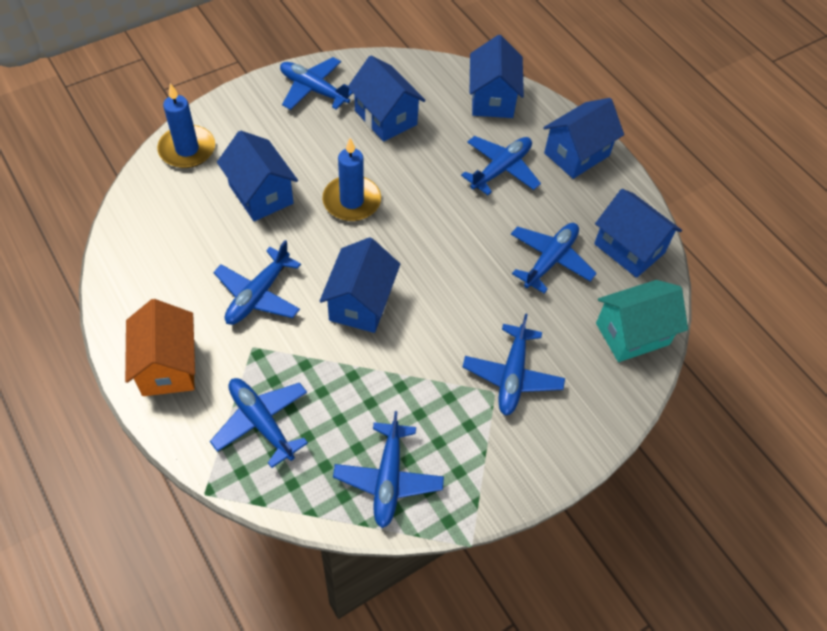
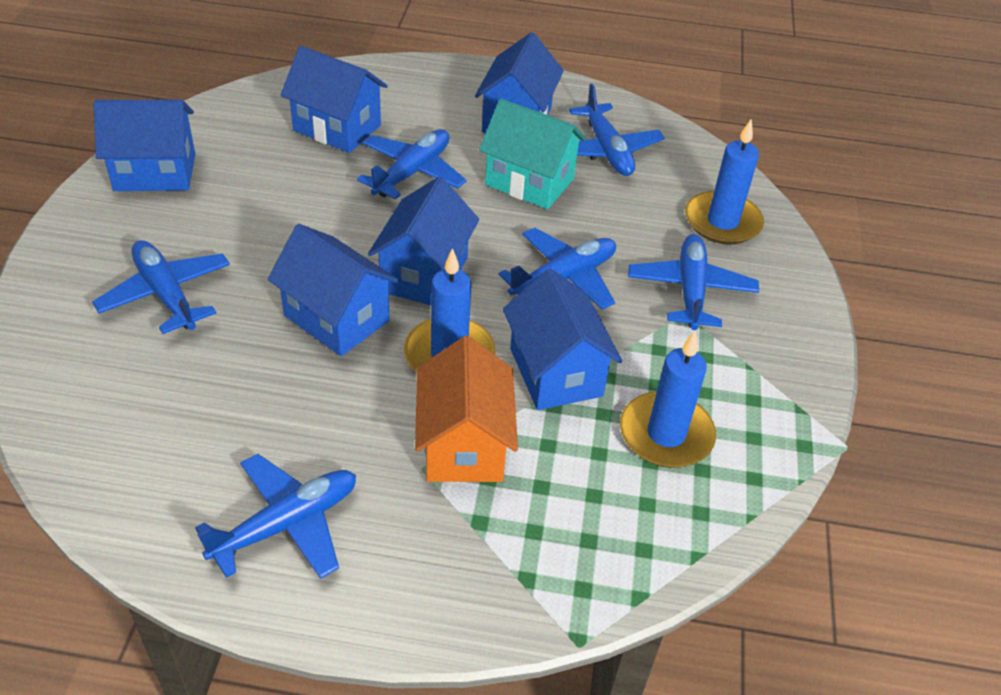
blue candle: 2 -> 3
blue plane: 7 -> 6

